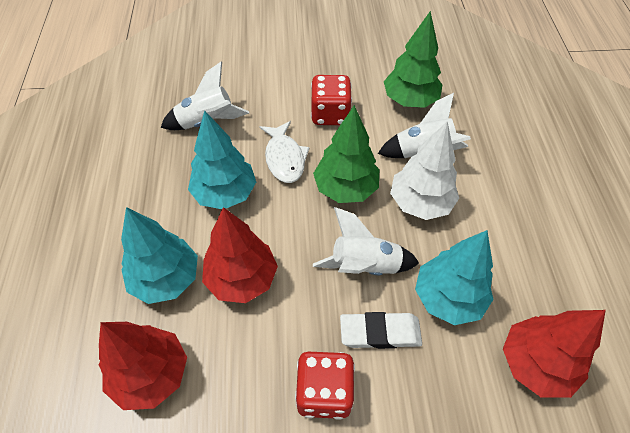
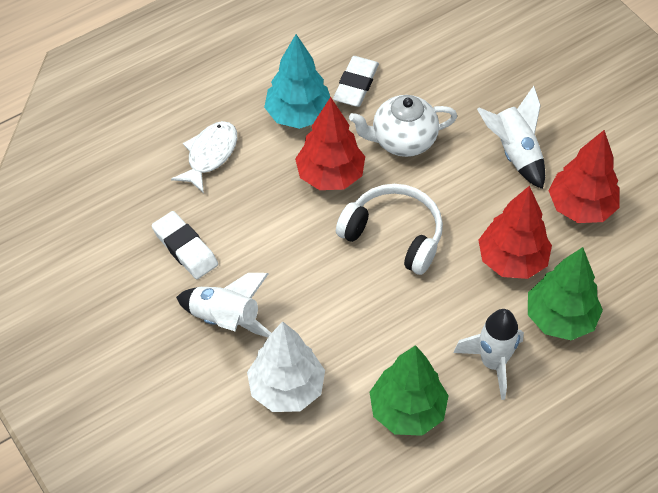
red dice: 2 -> 0
turquoise tree: 3 -> 1
white eraser: 1 -> 2
white headphones: 0 -> 1
white teapot: 0 -> 1

